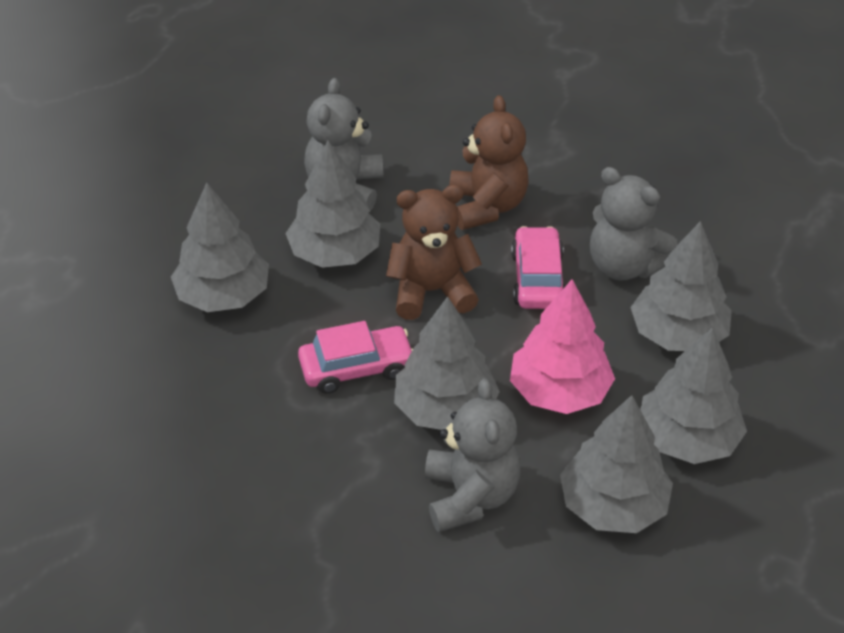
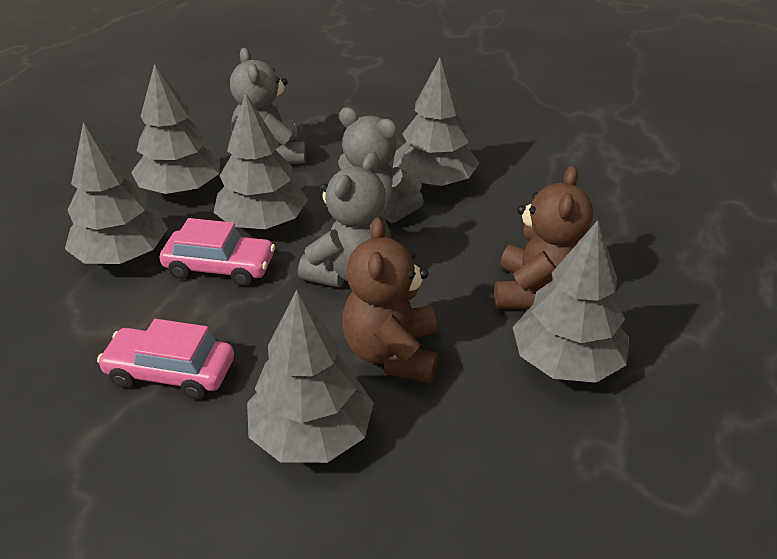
pink tree: 1 -> 0

